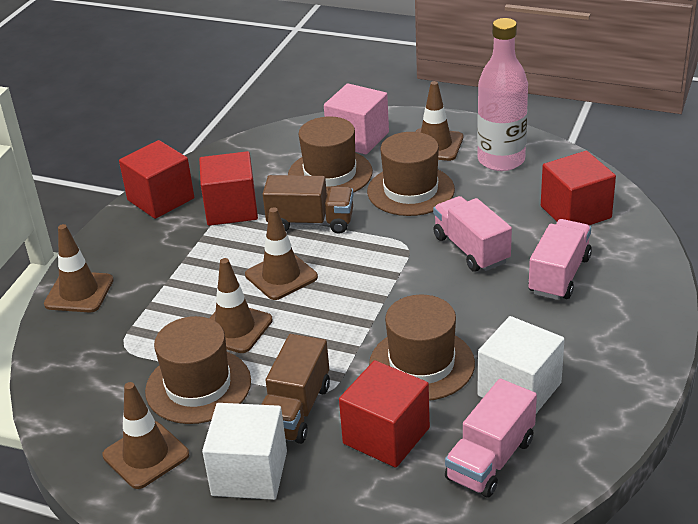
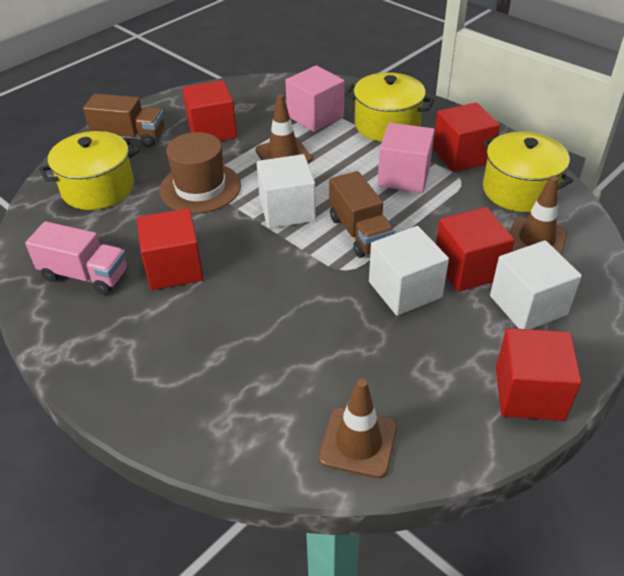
brown hat: 4 -> 1
brown traffic cone: 5 -> 3
pink bottle: 1 -> 0
pink cube: 1 -> 2
pink truck: 3 -> 1
red cube: 4 -> 5
white cube: 2 -> 3
yellow pot: 0 -> 3

